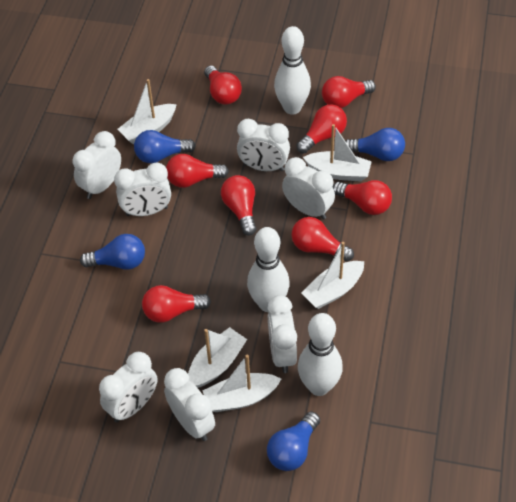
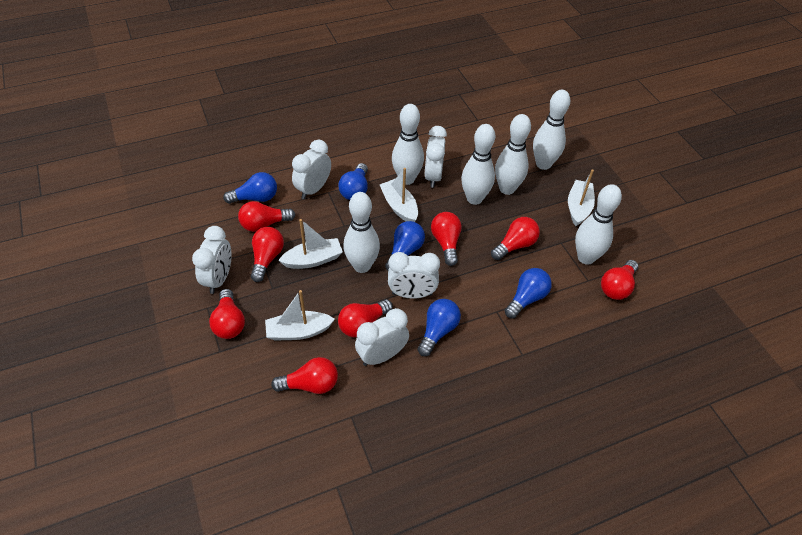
blue light bulb: 4 -> 5
white boat: 5 -> 4
white bowling pin: 3 -> 6
white clock: 7 -> 5

